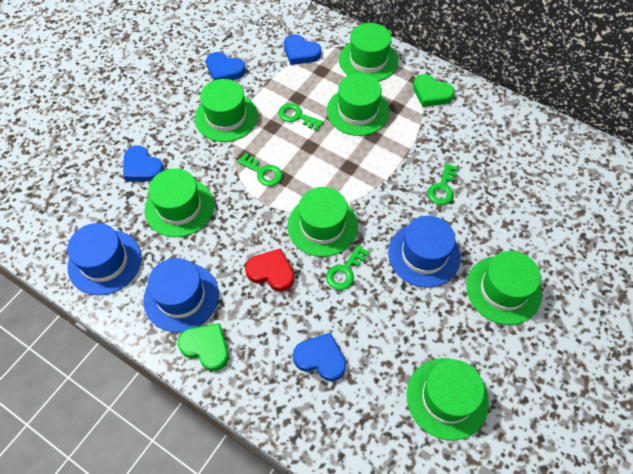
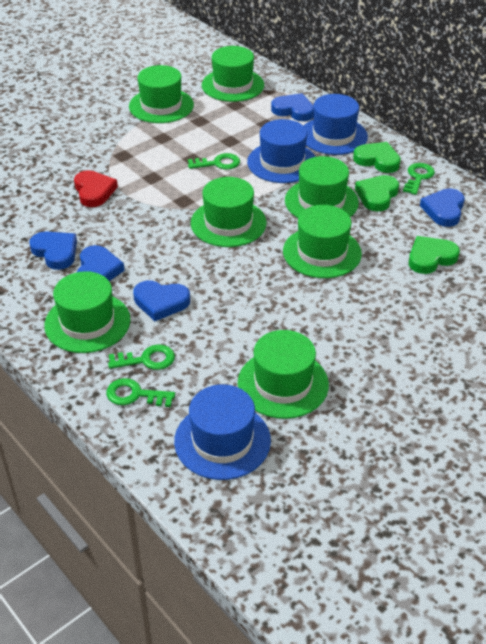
blue heart: 4 -> 5
green heart: 2 -> 3

